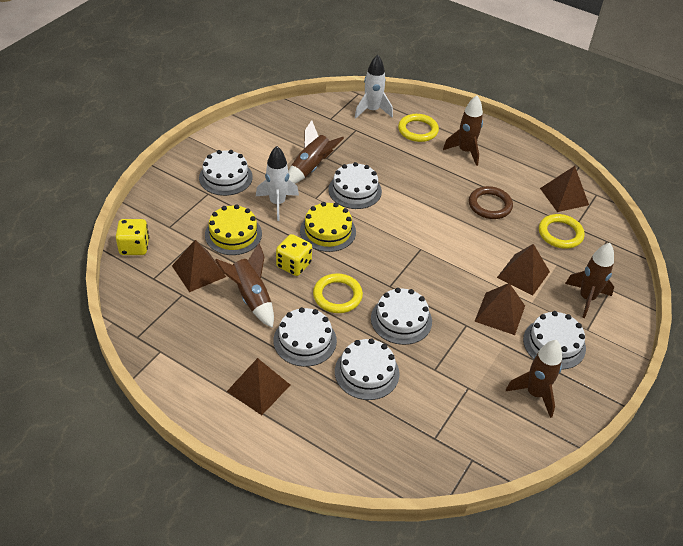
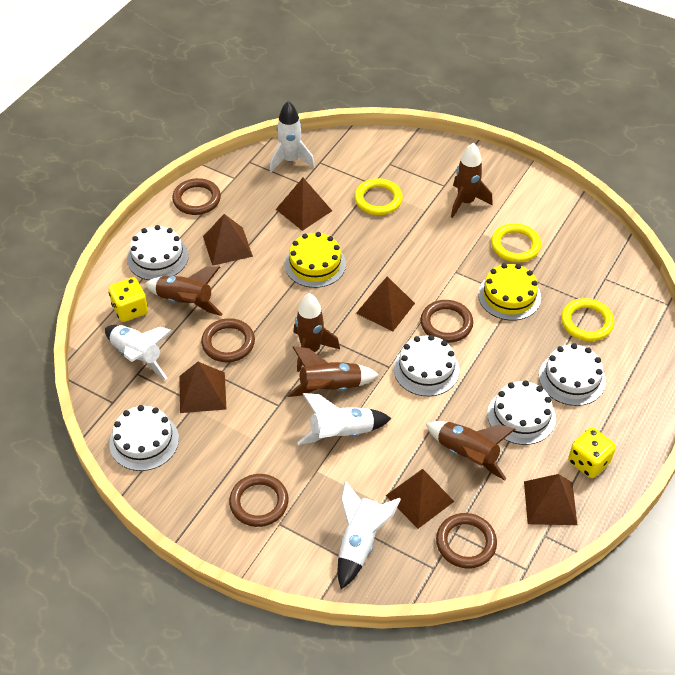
brown pyramid: 5 -> 6
brown ring: 1 -> 5
white cake: 6 -> 5
white rocket: 2 -> 4

